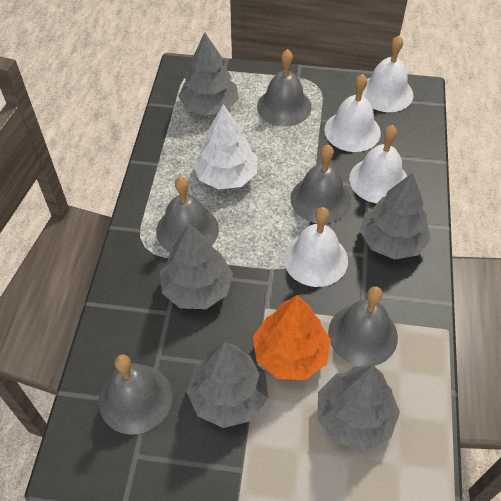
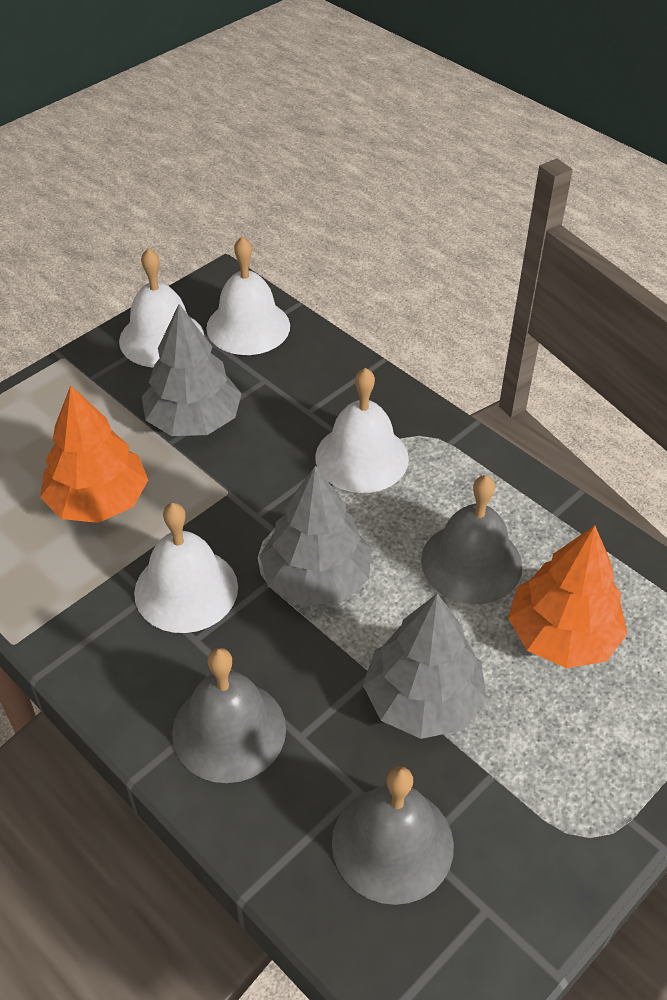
grey bell: 5 -> 3
grey tree: 5 -> 3
orange tree: 1 -> 2
white tree: 1 -> 0

